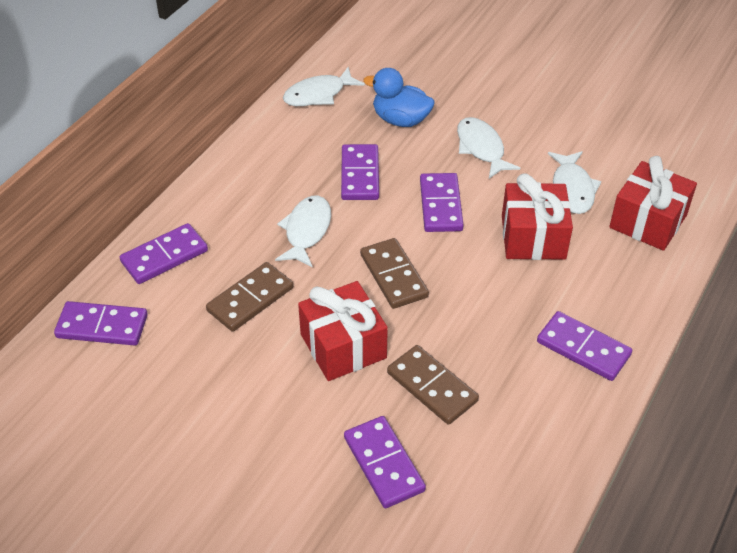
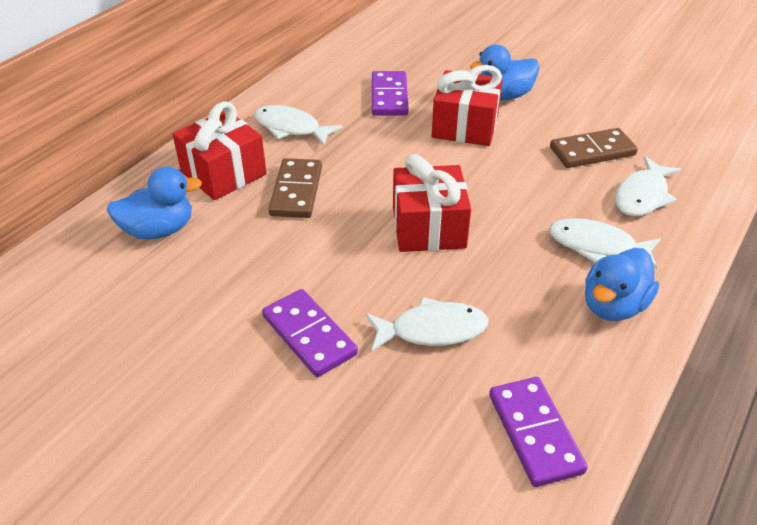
blue duck: 1 -> 3
brown domino: 3 -> 2
purple domino: 6 -> 3

